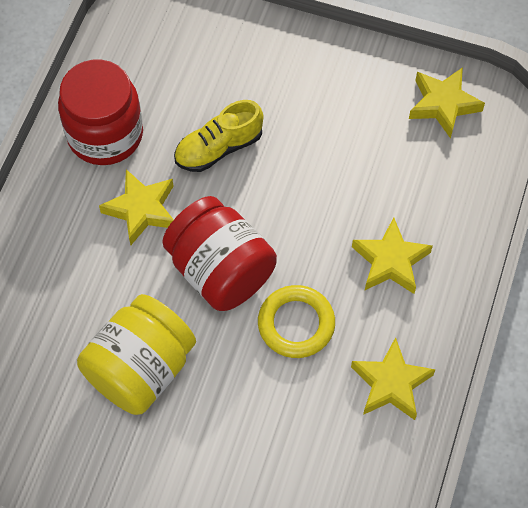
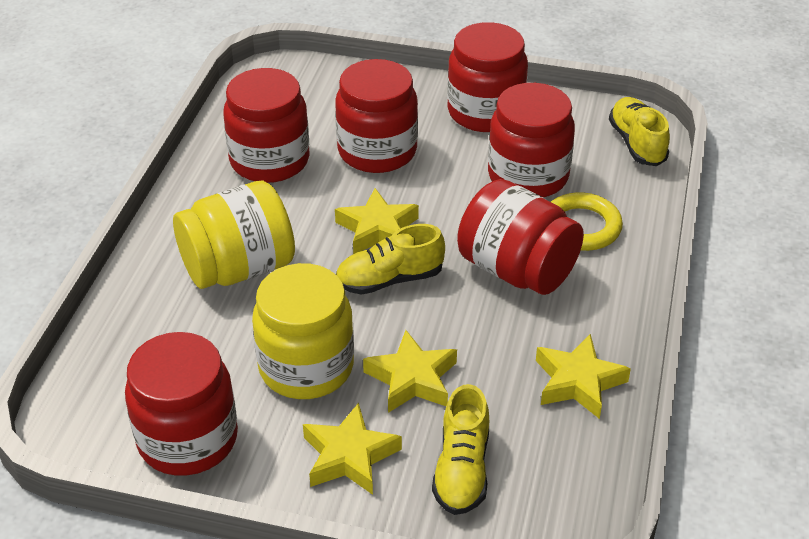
red jar: 2 -> 6
yellow jar: 1 -> 2
yellow shoe: 1 -> 3

